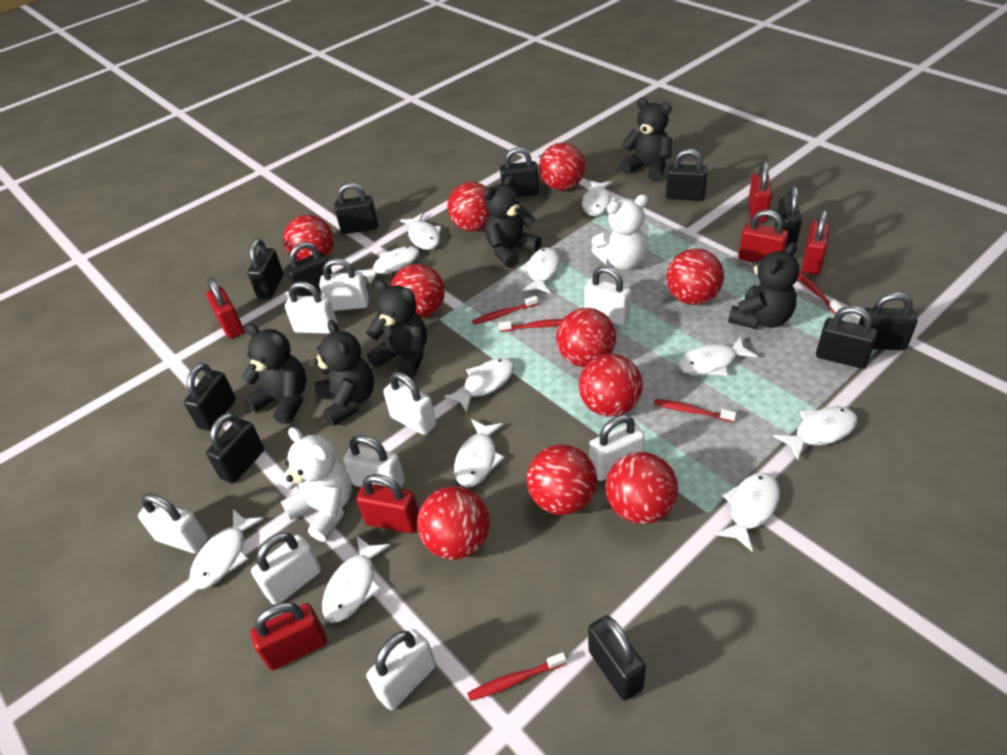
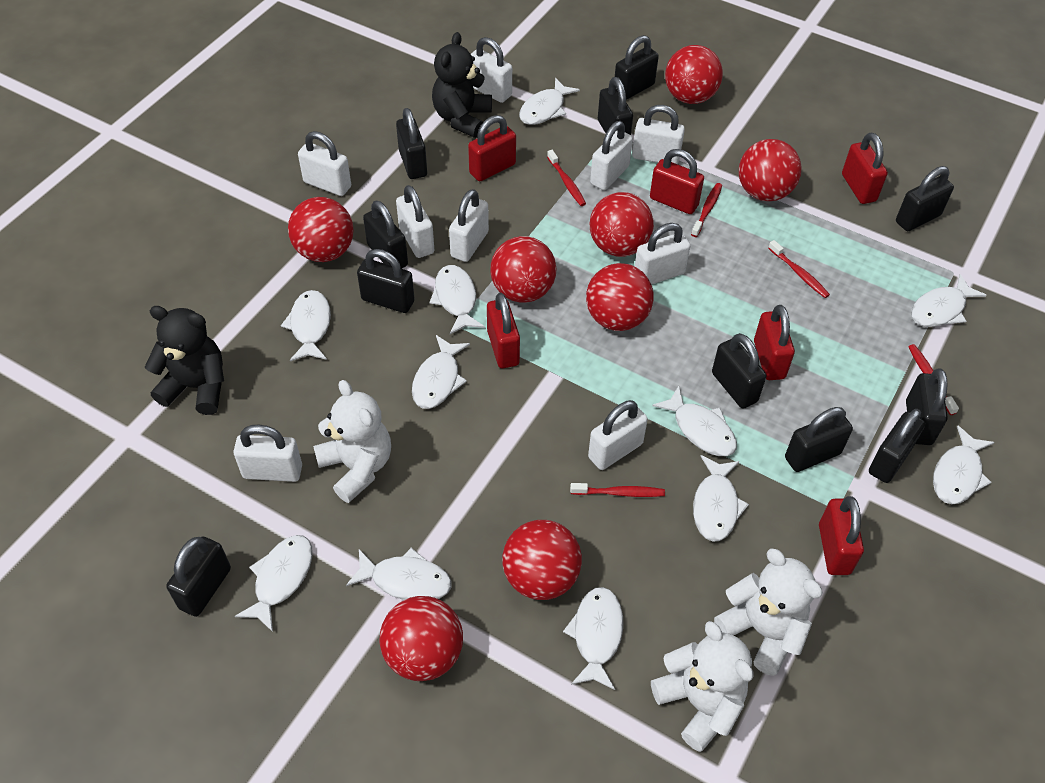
black teddy bear: 6 -> 2
red ball: 10 -> 8
white teddy bear: 2 -> 3

